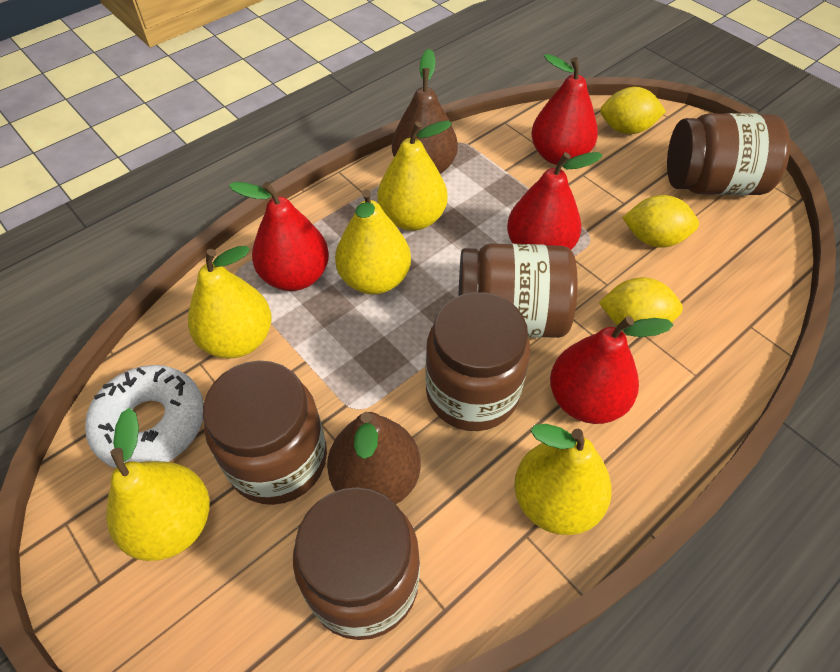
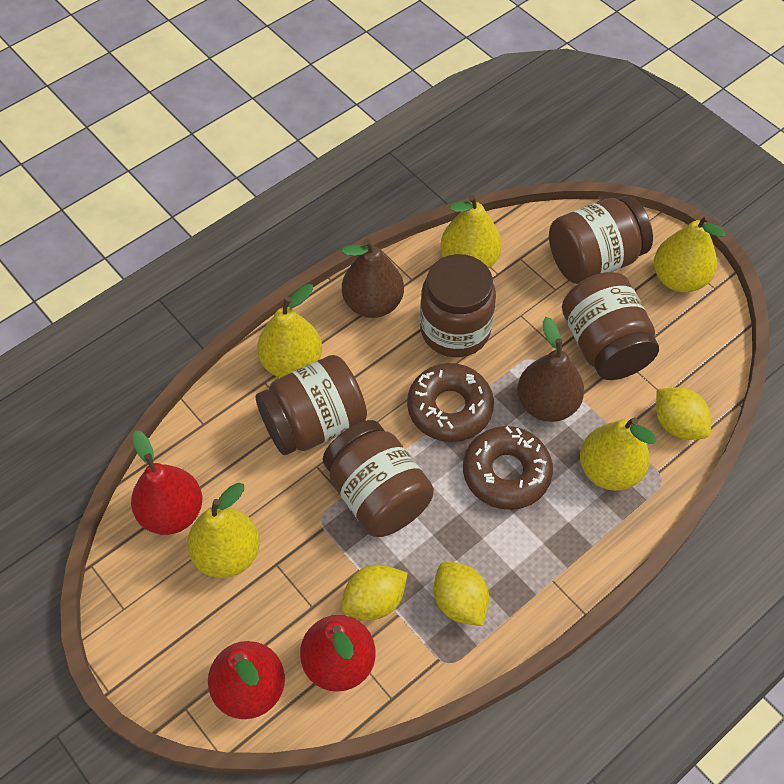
brown donut: 0 -> 2
red pear: 4 -> 3
white donut: 1 -> 0

